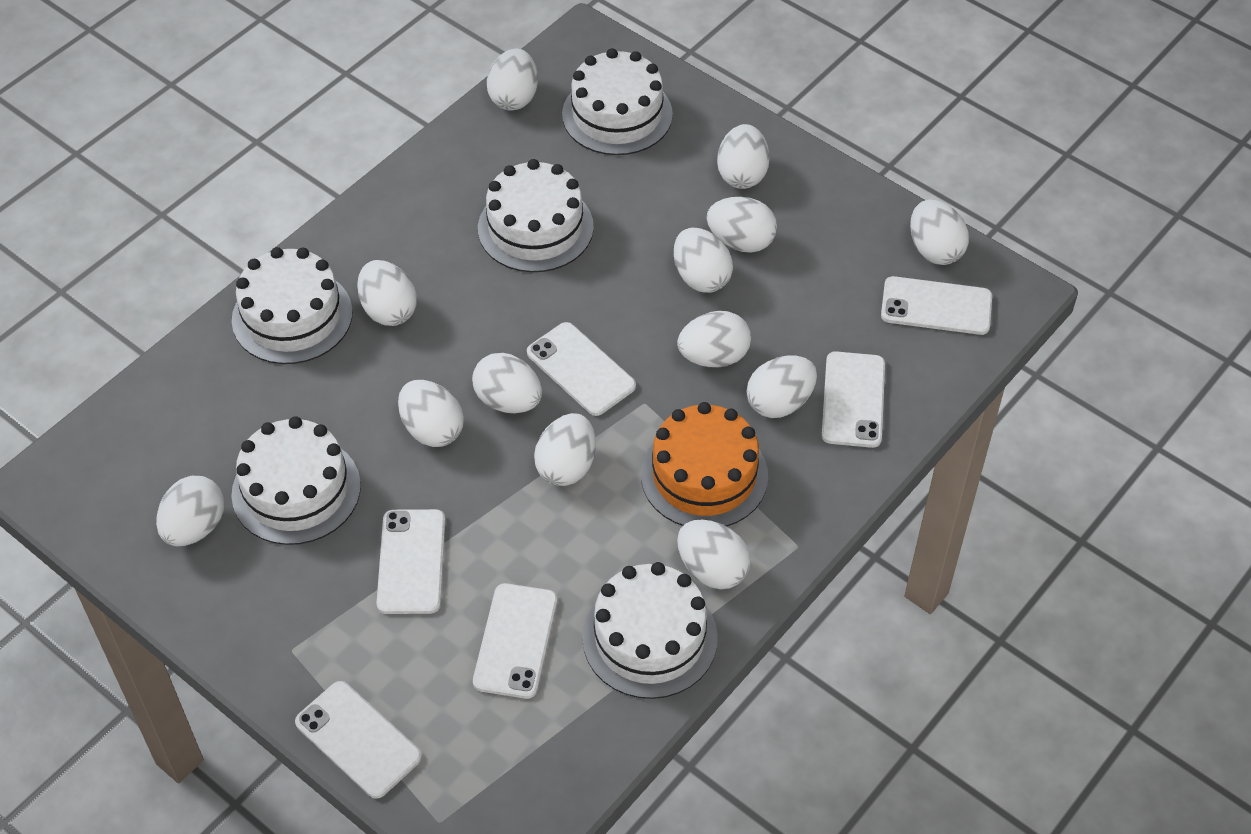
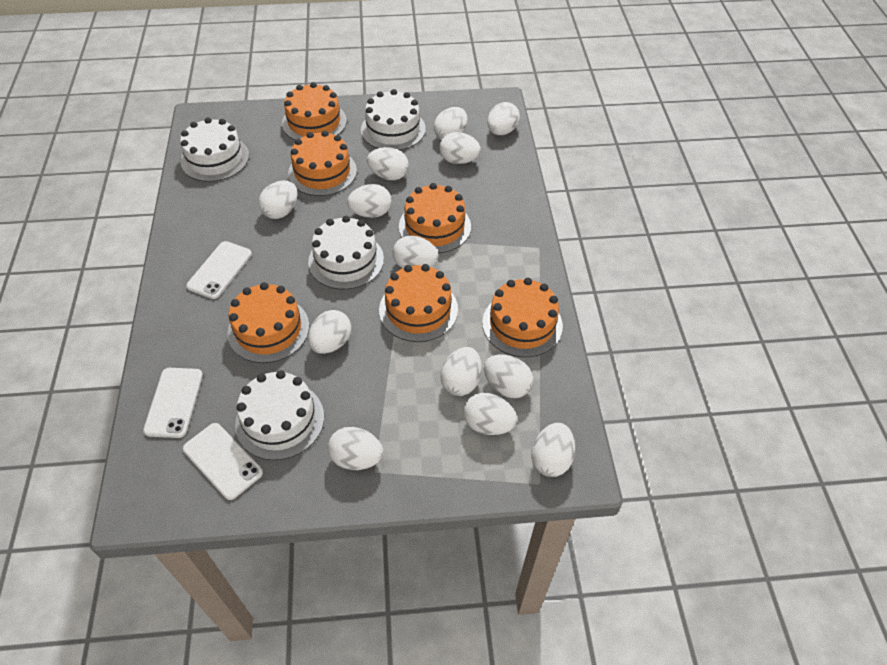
orange cake: 1 -> 6
white cake: 5 -> 4
white phone: 6 -> 3

